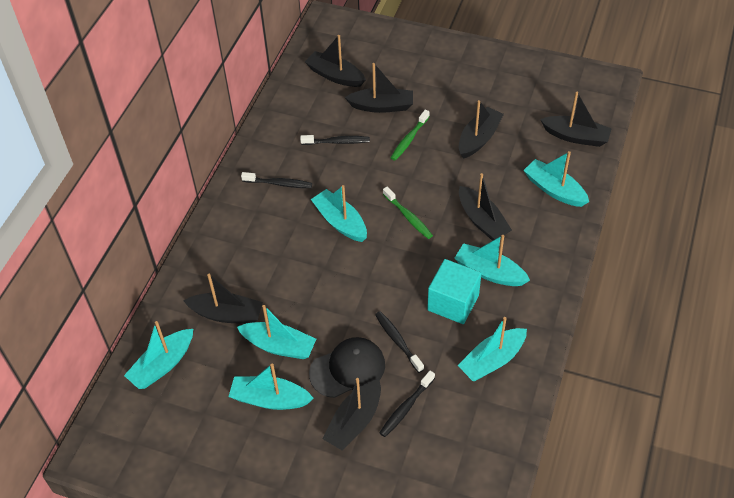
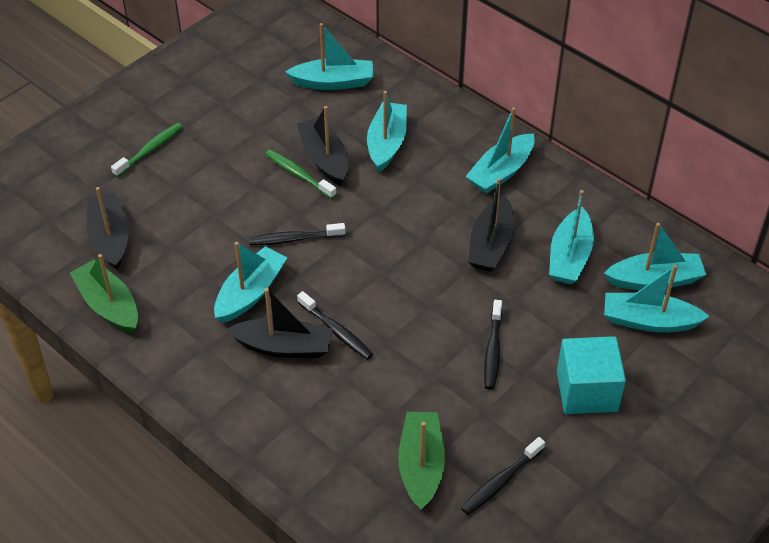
black boat: 7 -> 4
black cap: 1 -> 0
green boat: 0 -> 2

